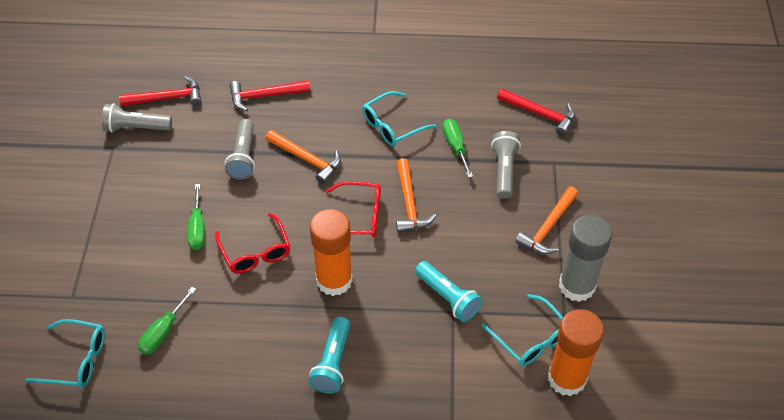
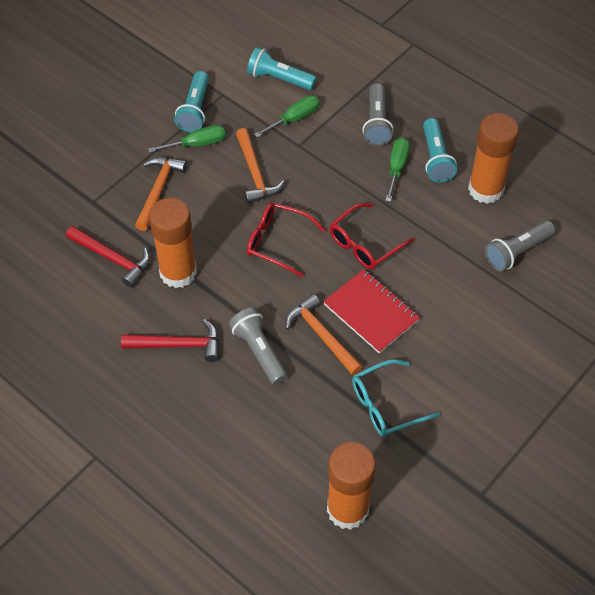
grey glue stick: 1 -> 0
orange glue stick: 2 -> 3
red hammer: 3 -> 2
red notebook: 0 -> 1
turquoise flashlight: 2 -> 3
turquoise glasses: 3 -> 1

